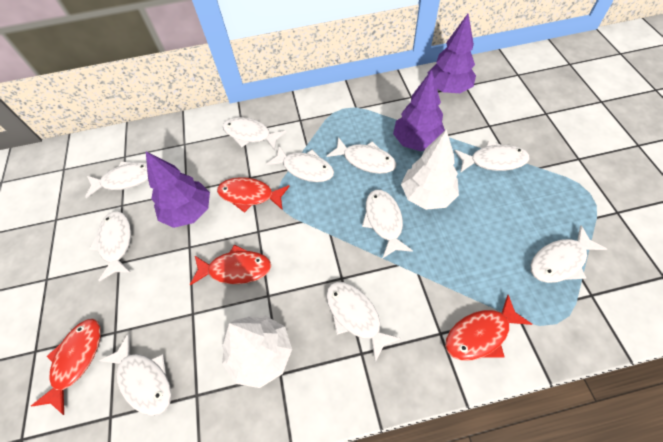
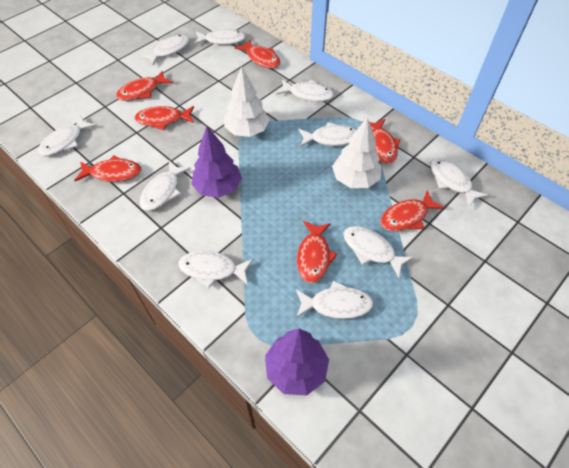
purple tree: 3 -> 2
red fish: 4 -> 7

